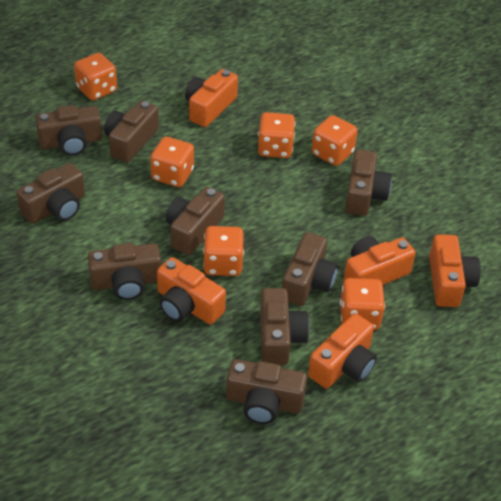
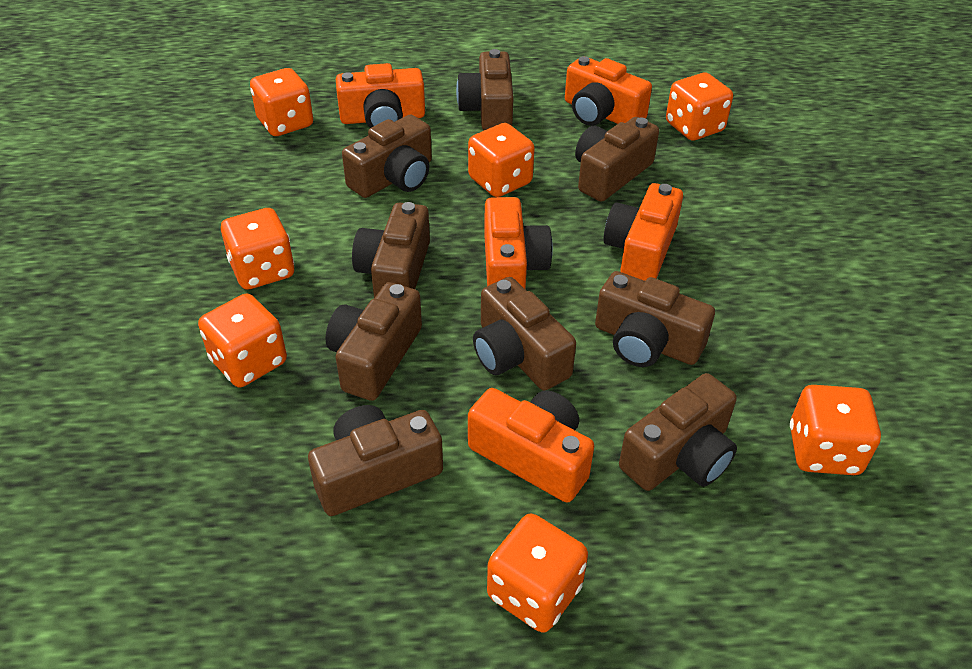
orange dice: 6 -> 7

